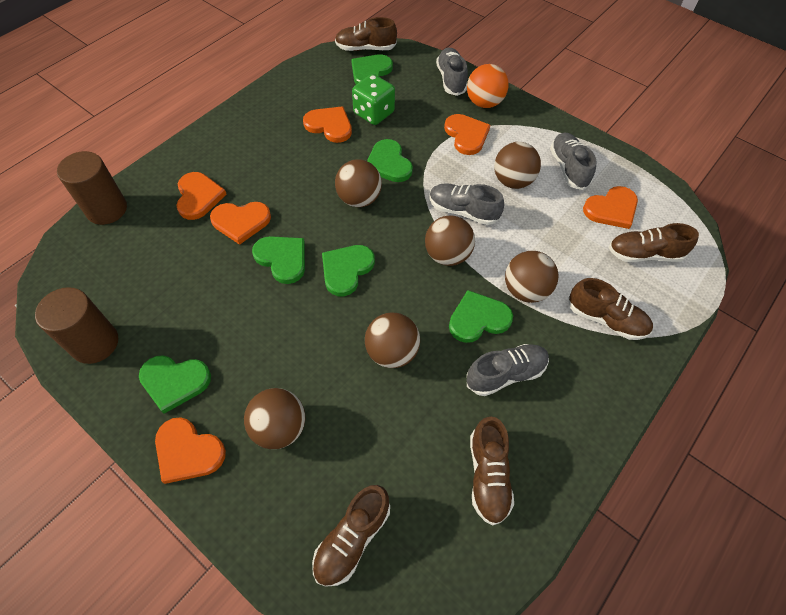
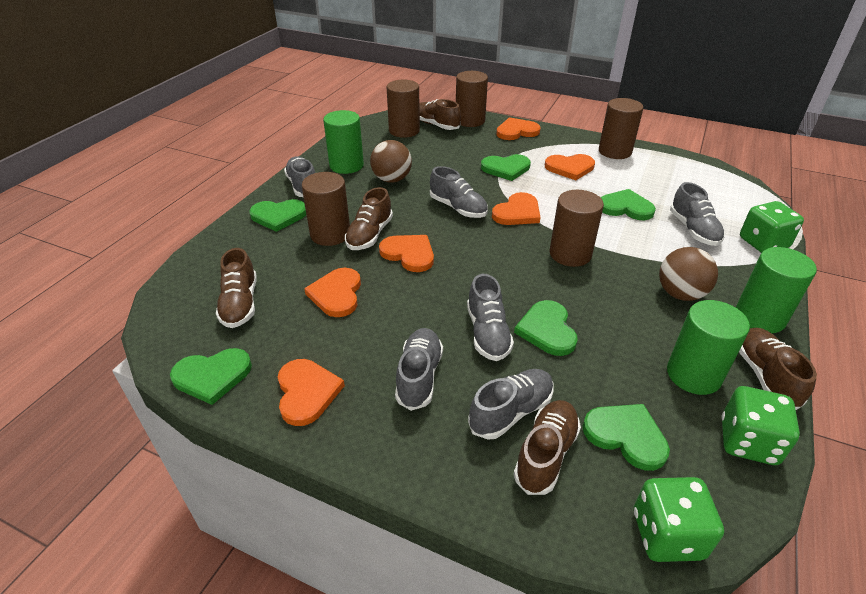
brown ball: 6 -> 2
brown cylinder: 2 -> 5
green cylinder: 0 -> 3
green dice: 1 -> 3
grey shoe: 4 -> 6
orange ball: 1 -> 0

